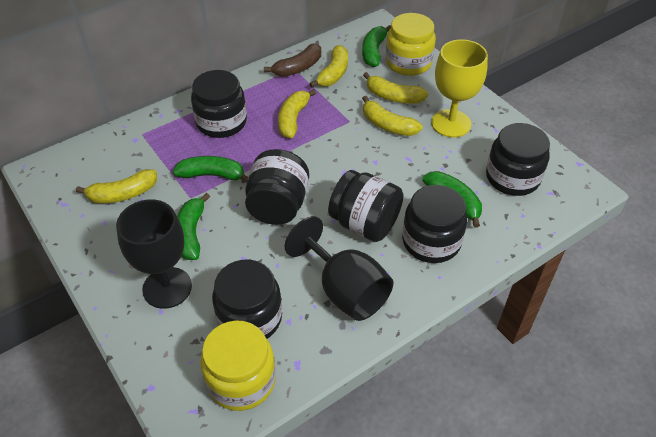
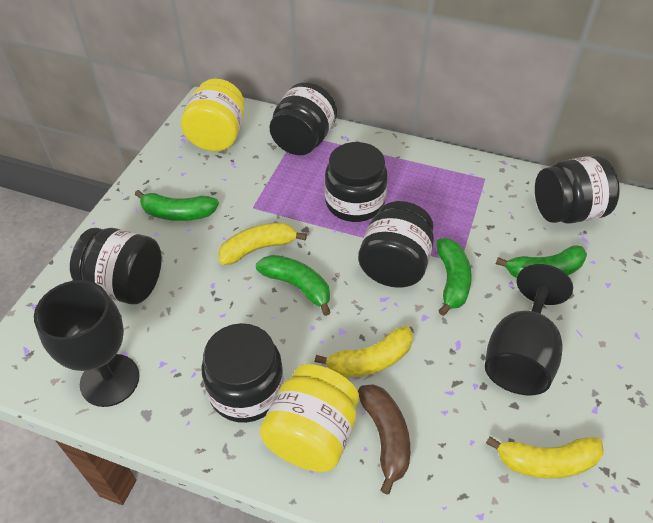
yellow banana: 5 -> 3
yellow goblet: 1 -> 0

